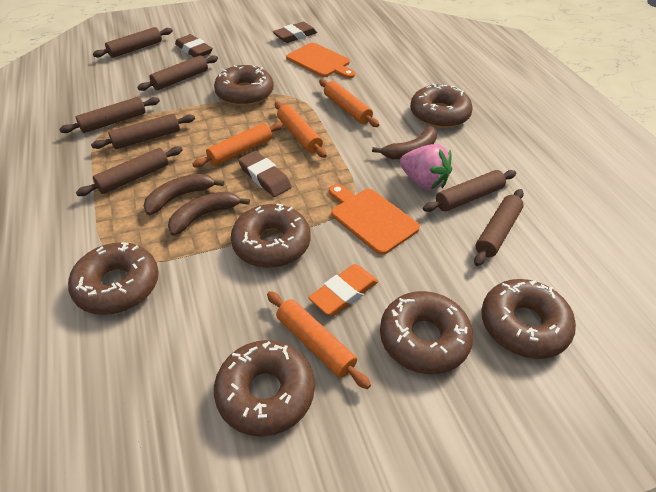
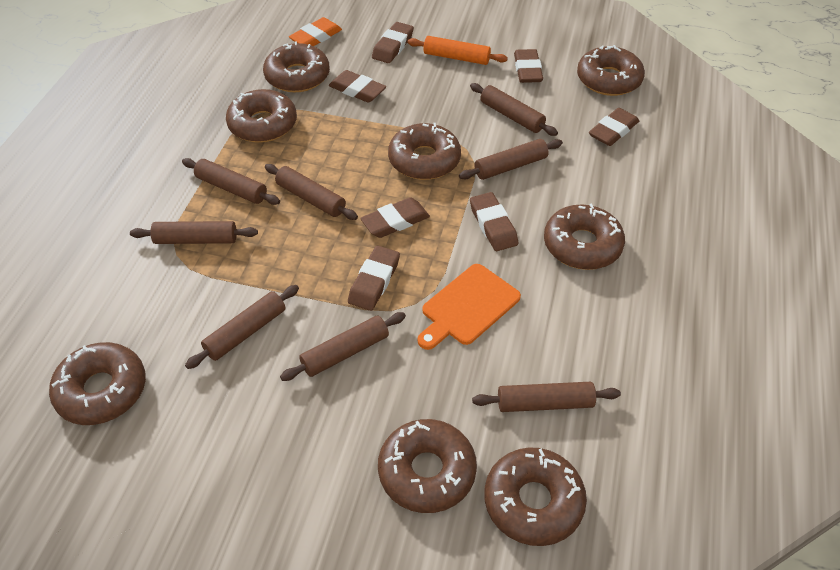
brown banana: 3 -> 0
brown donut: 7 -> 8
brown eraser: 3 -> 7
brown rolling pin: 7 -> 8
orange cutting board: 2 -> 1
orange rolling pin: 4 -> 1
pink strawberry: 1 -> 0

